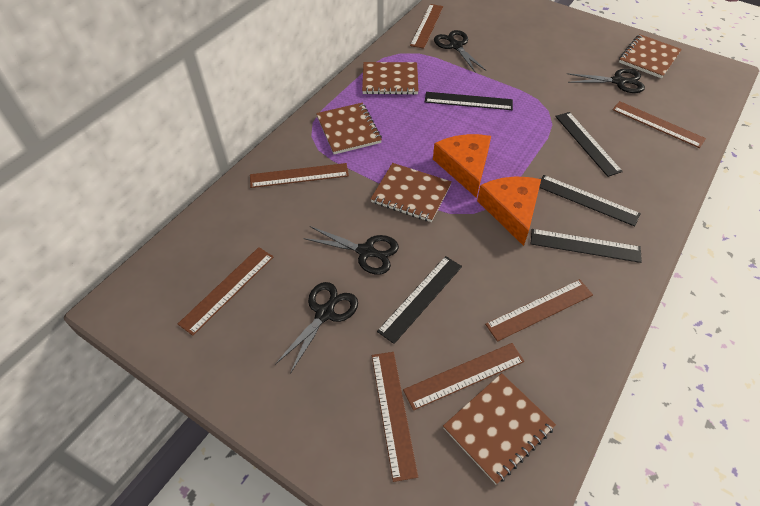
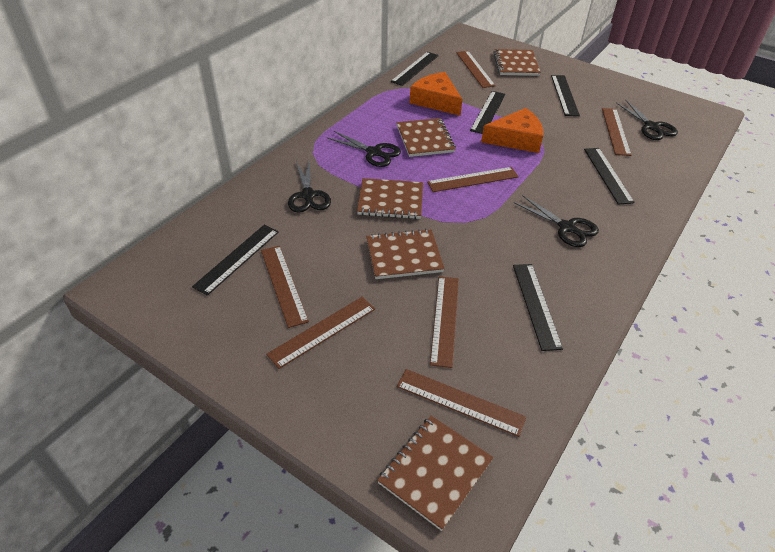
black ruler: 5 -> 6

